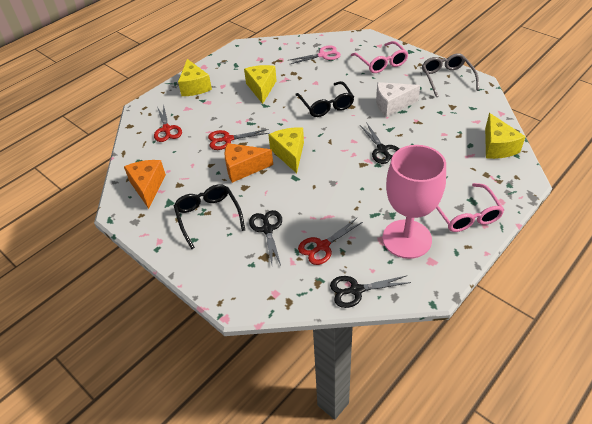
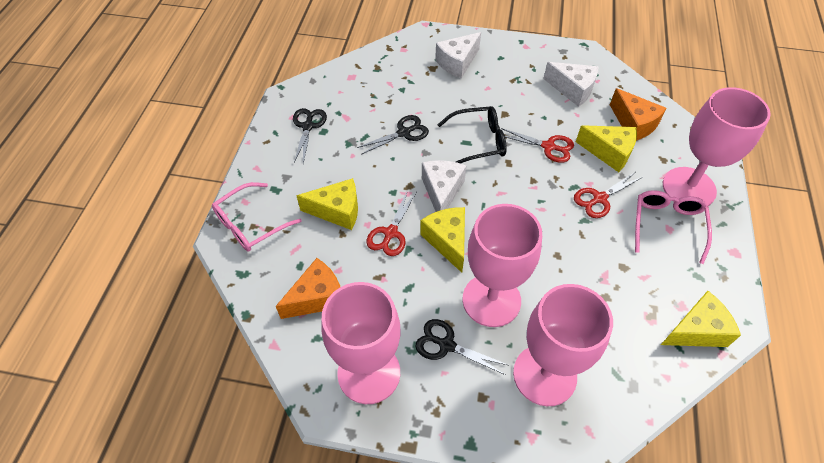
black glasses: 2 -> 1
grey glasses: 1 -> 0
pink goblet: 1 -> 4
pink scissors: 1 -> 0
white cheese: 1 -> 3

